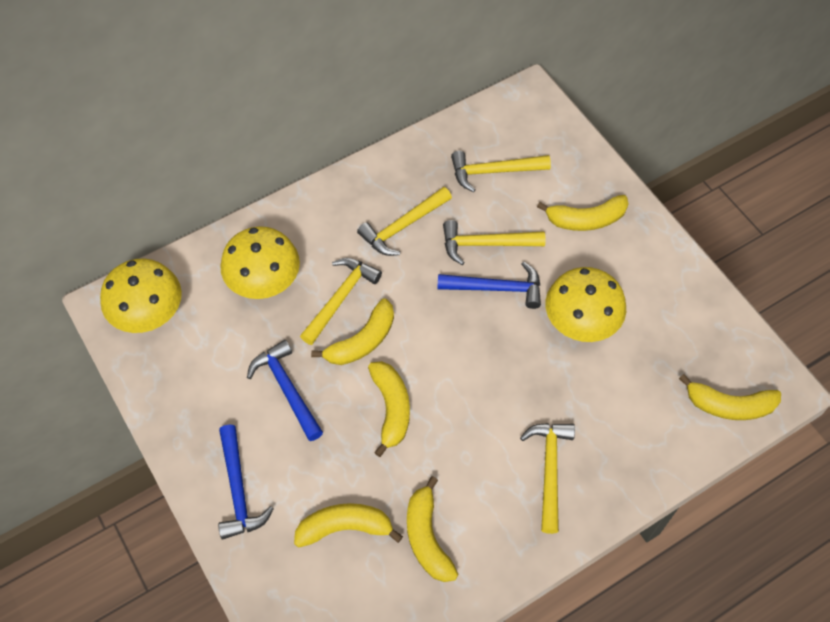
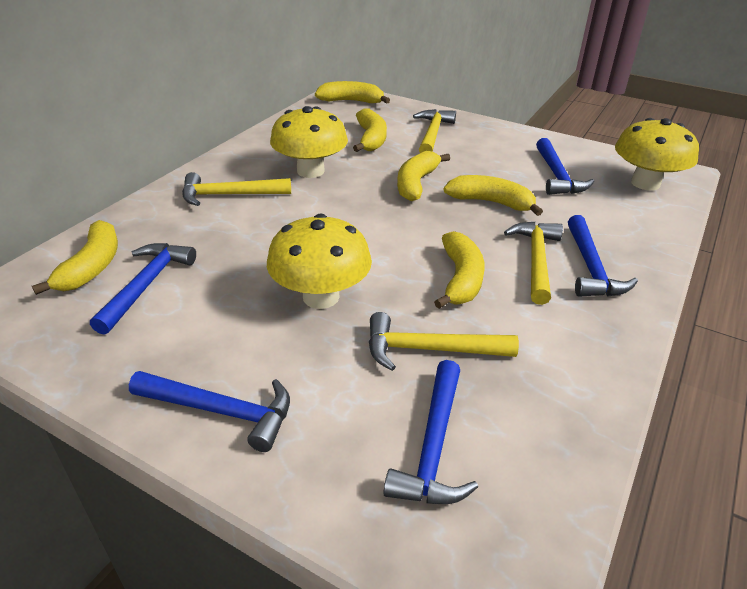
blue hammer: 3 -> 5
yellow hammer: 5 -> 4

